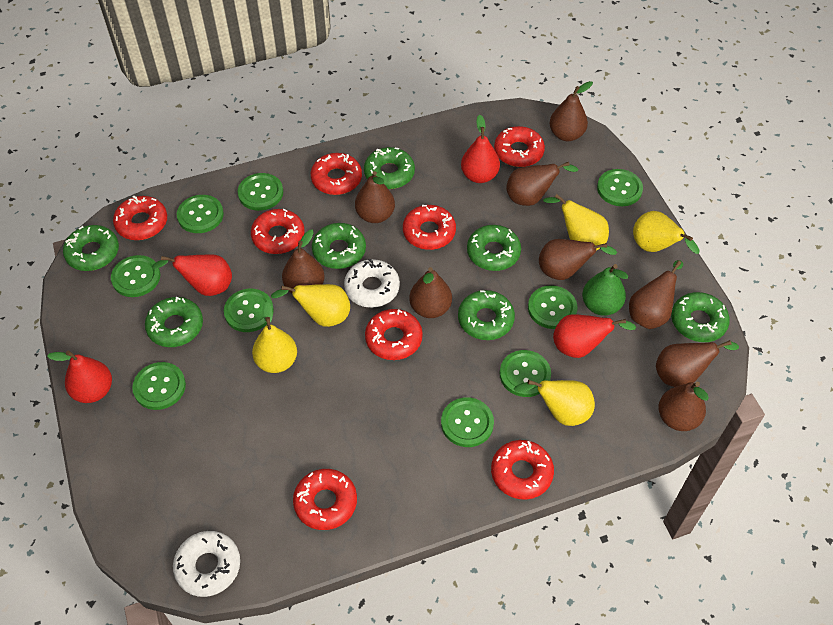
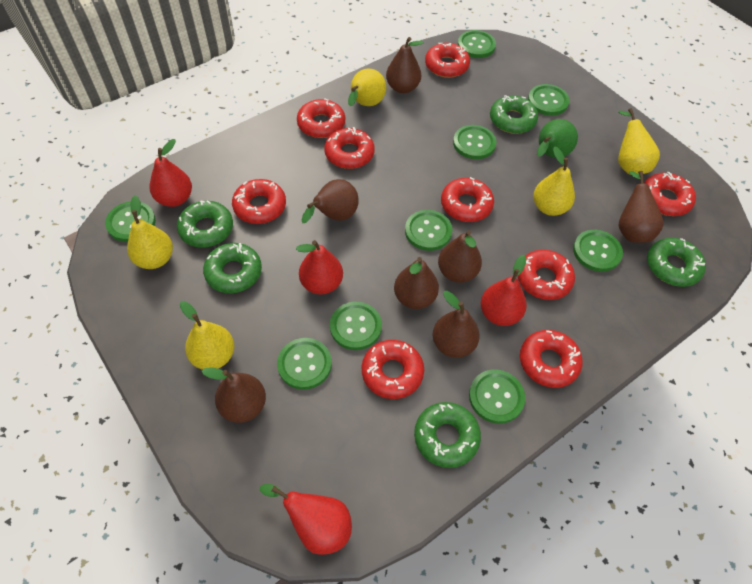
brown pear: 9 -> 7
green donut: 7 -> 5
red donut: 8 -> 9
white donut: 2 -> 0

